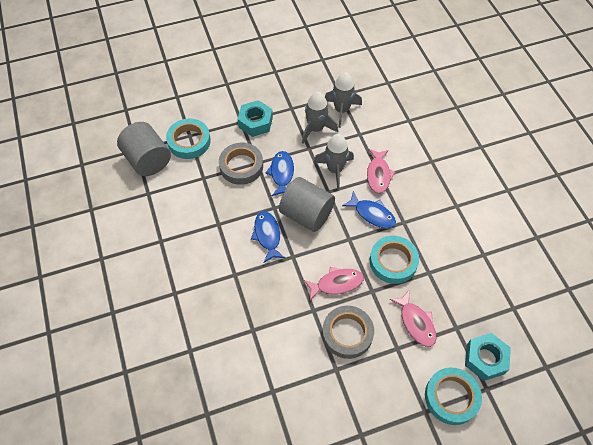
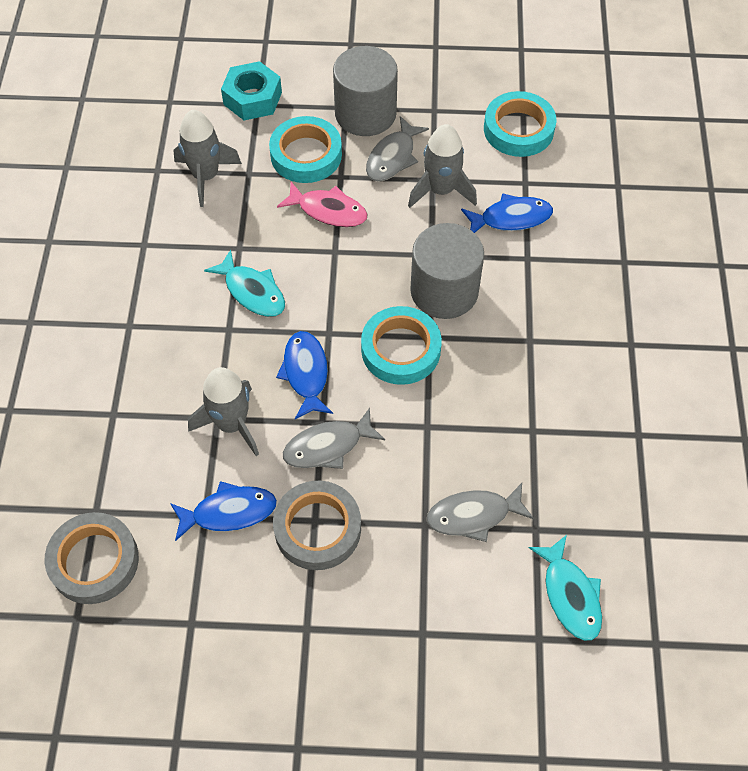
grey fish: 0 -> 3
pink fish: 3 -> 1
turquoise fish: 0 -> 2
turquoise nut: 2 -> 1

